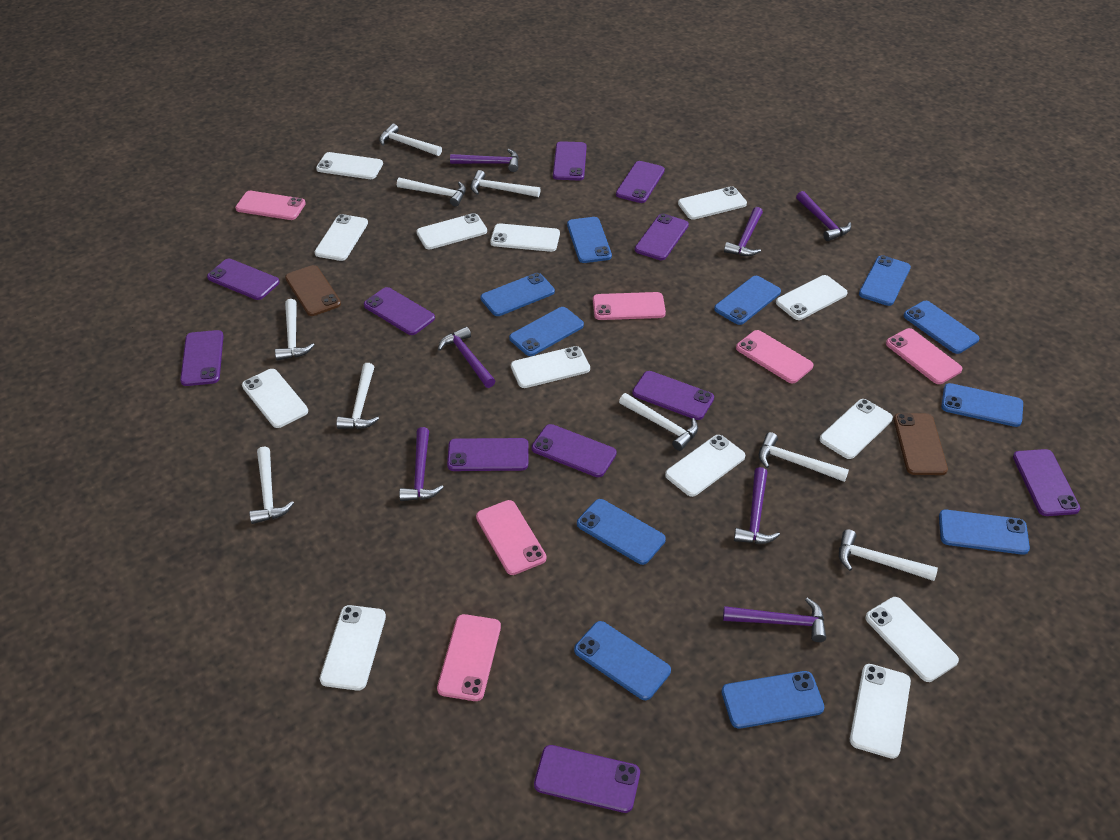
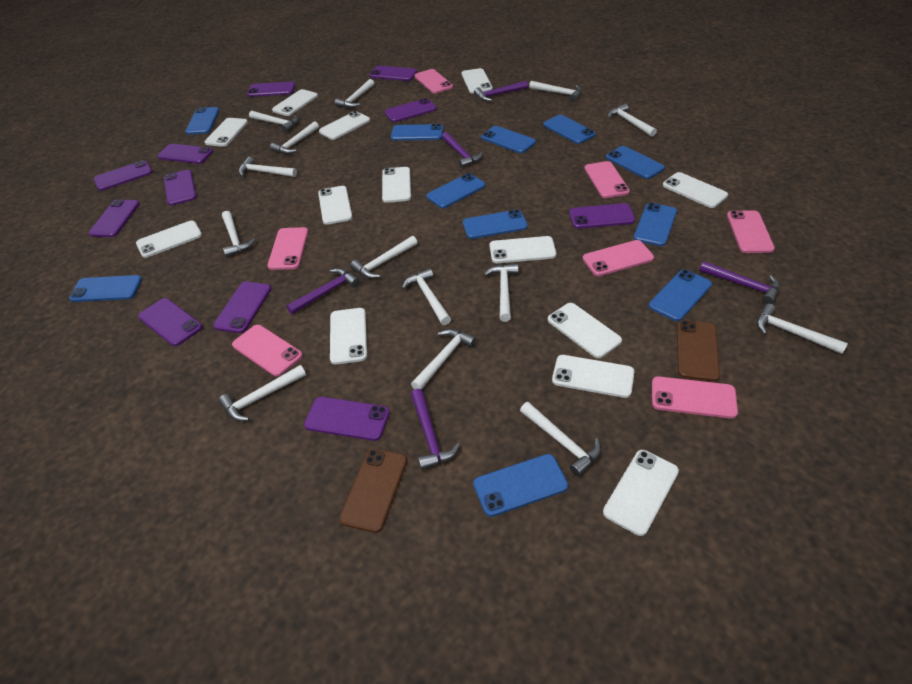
pink phone: 6 -> 7
purple hammer: 7 -> 5
white hammer: 9 -> 14

